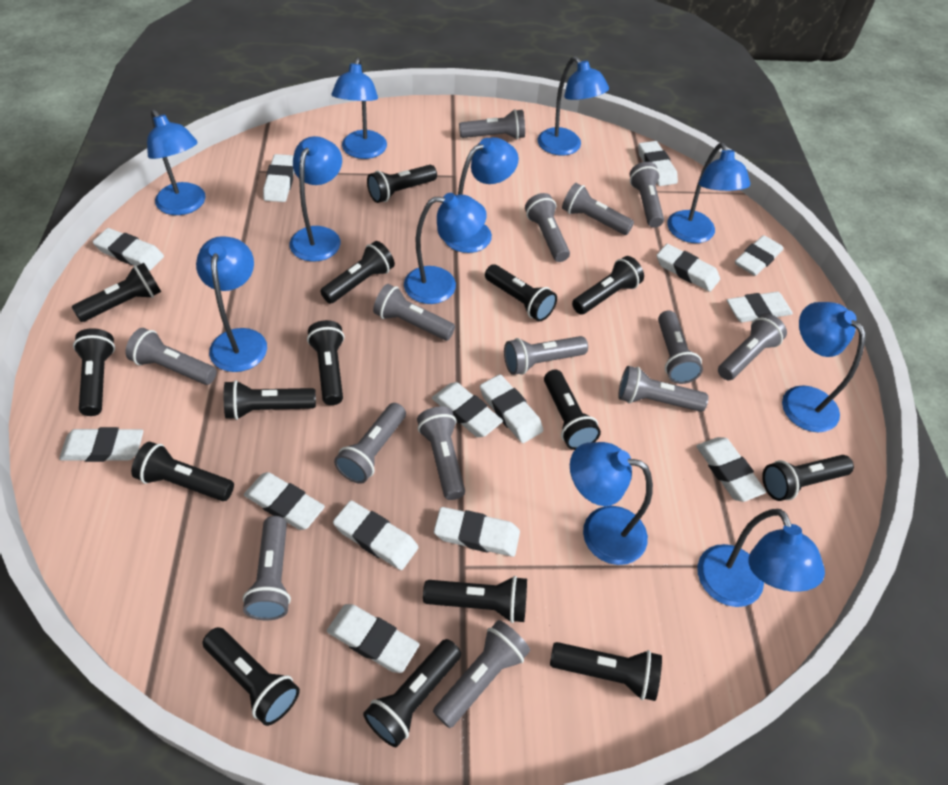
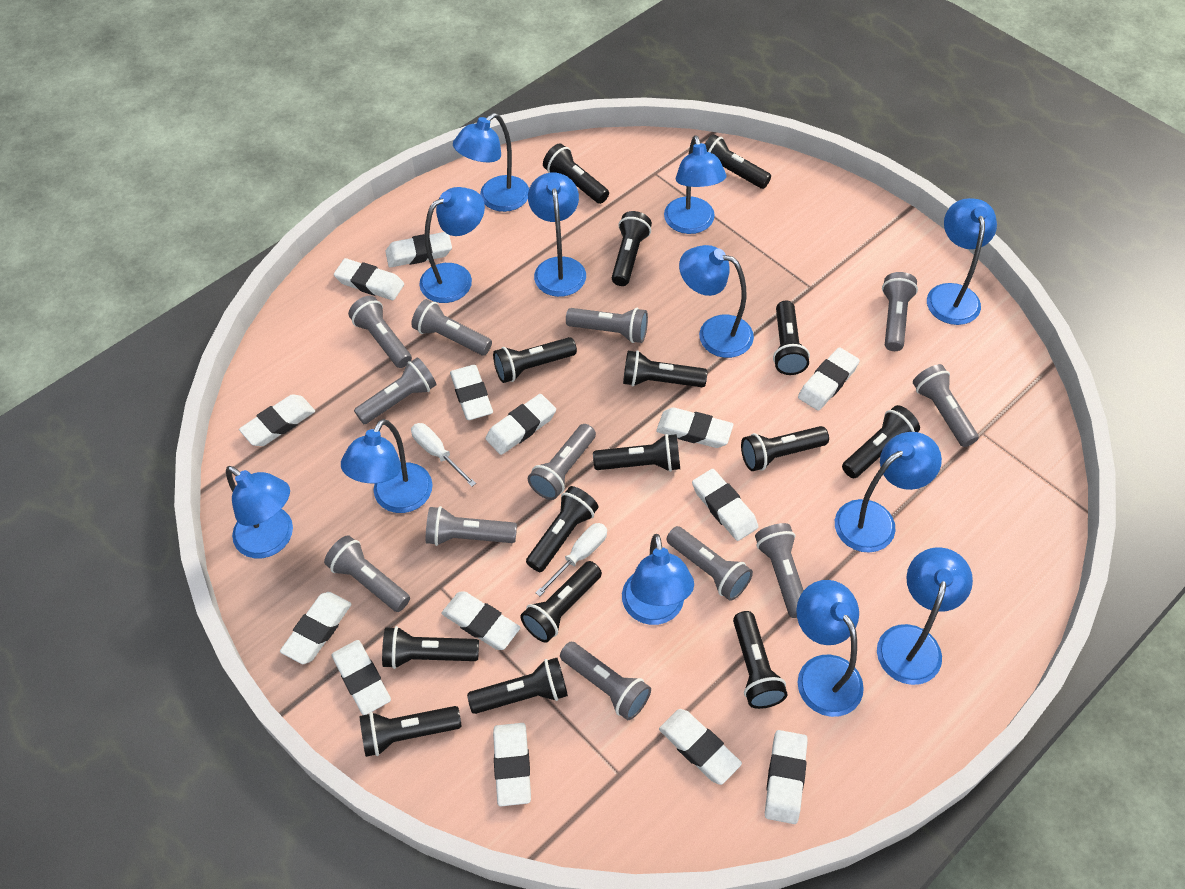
blue lamp: 11 -> 12
grey flashlight: 14 -> 12
white screwdriver: 0 -> 2

